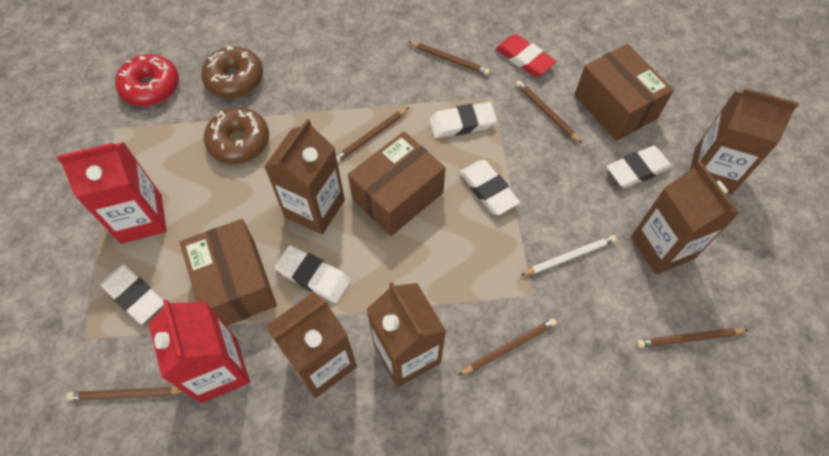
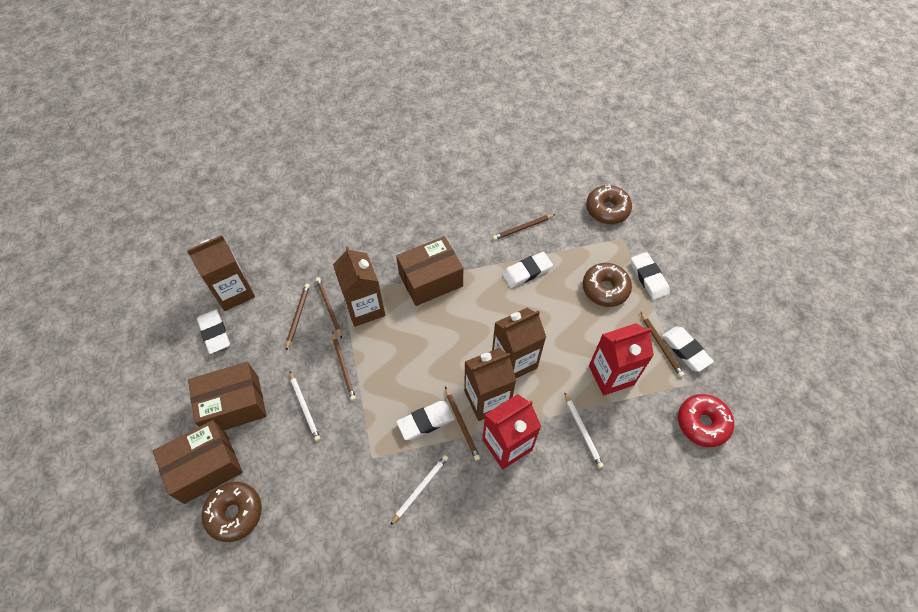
brown carton: 5 -> 4
brown donut: 2 -> 3
red eraser: 1 -> 0
white pencil: 1 -> 3

